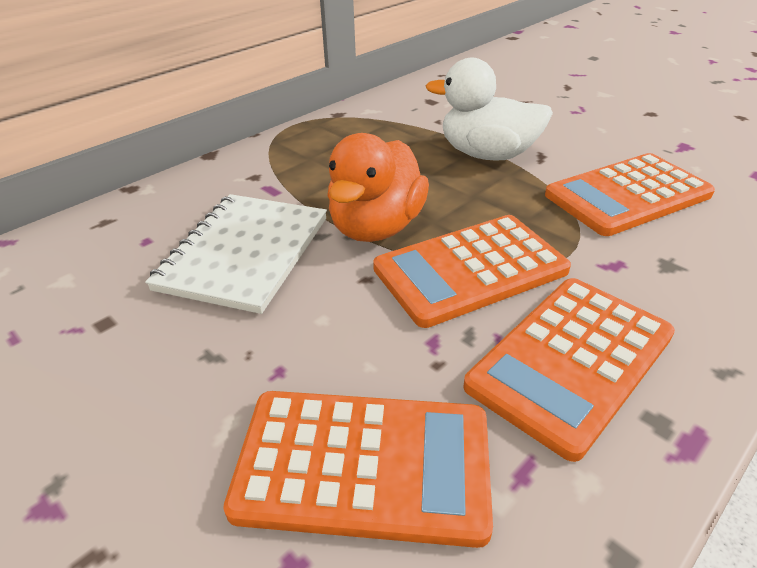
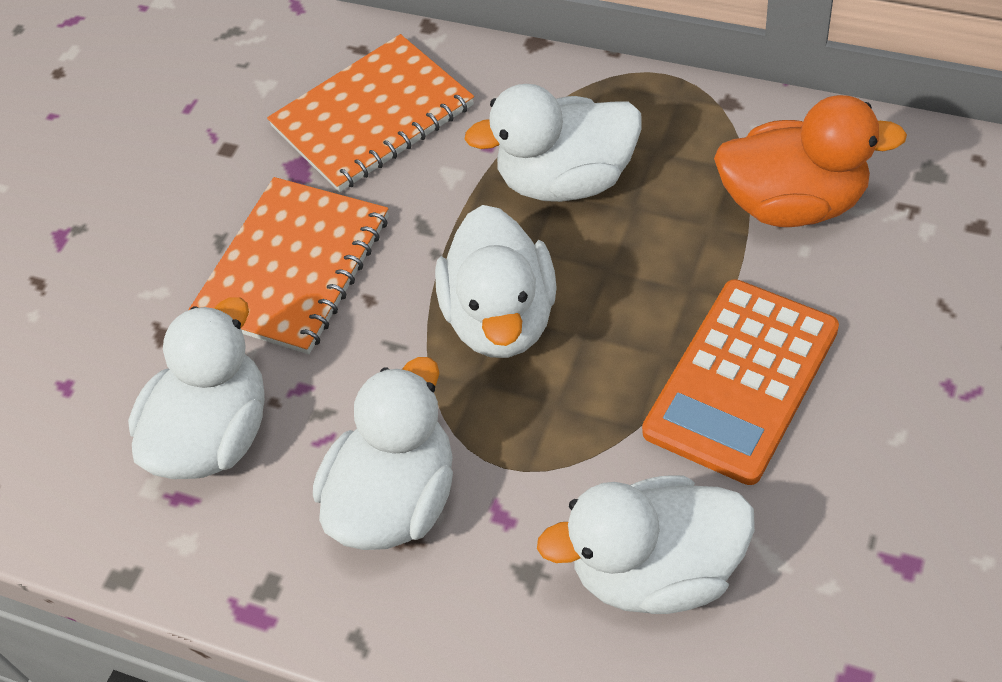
orange calculator: 4 -> 1
orange notebook: 0 -> 2
white duck: 1 -> 5
white notebook: 1 -> 0

